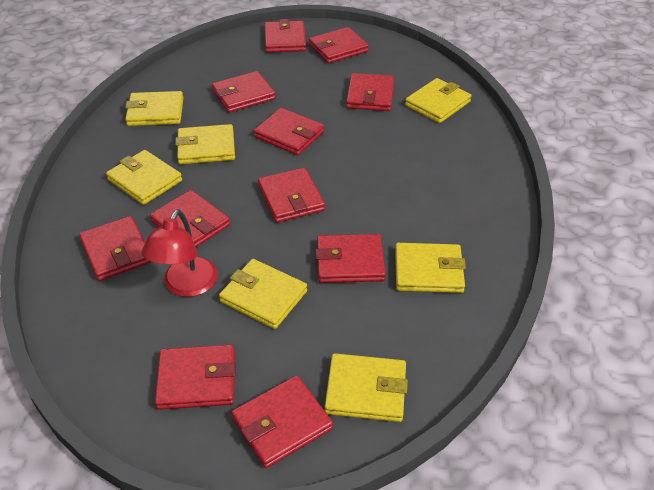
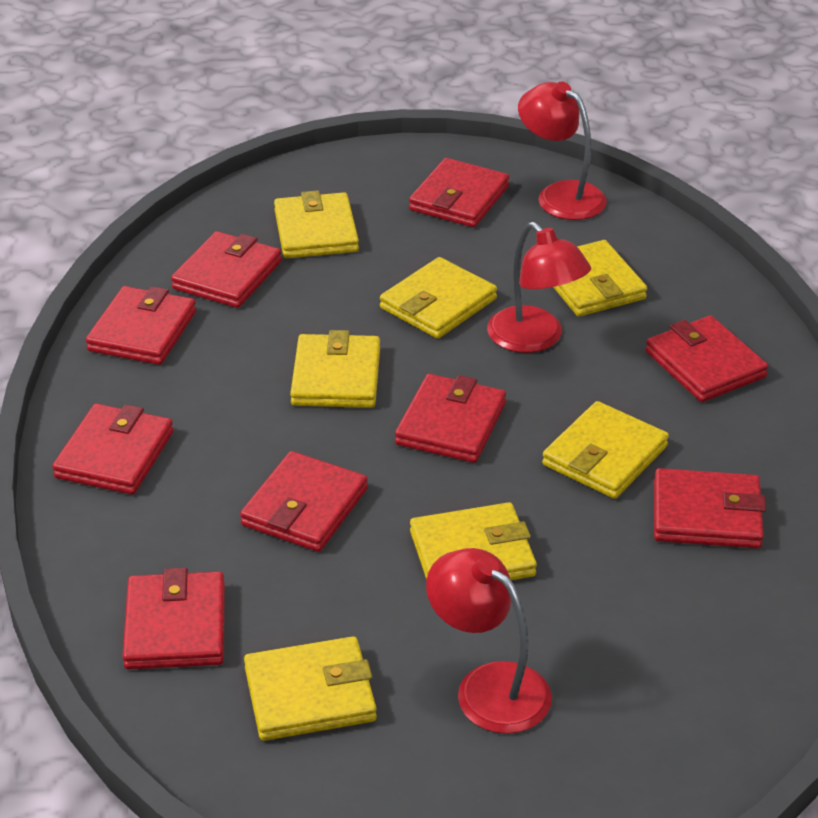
red lamp: 1 -> 3
red wallet: 11 -> 9

